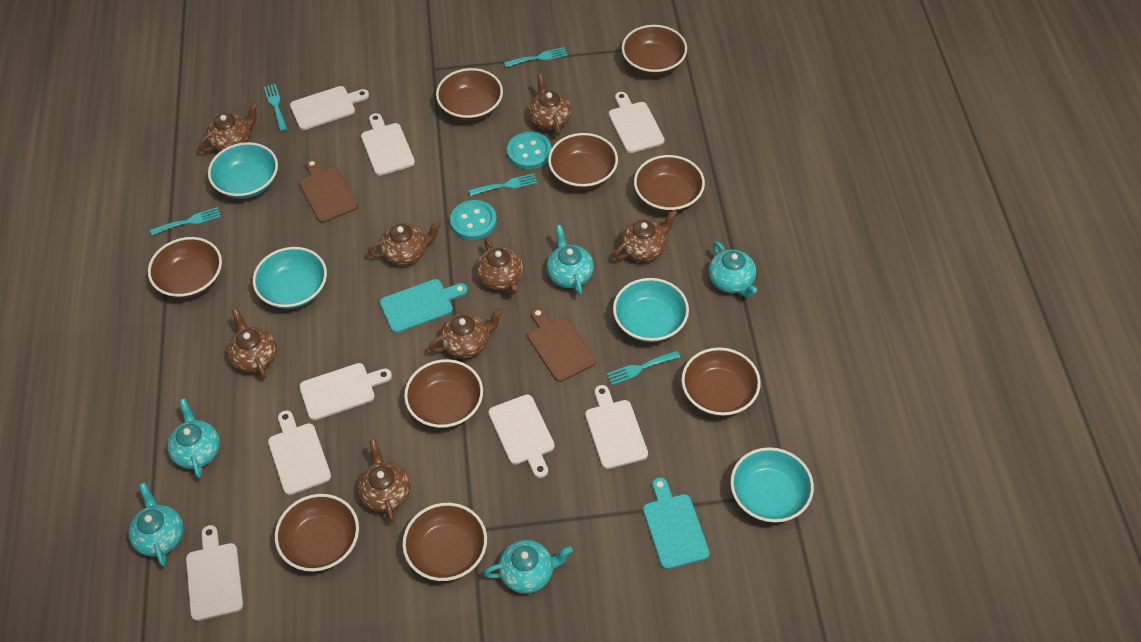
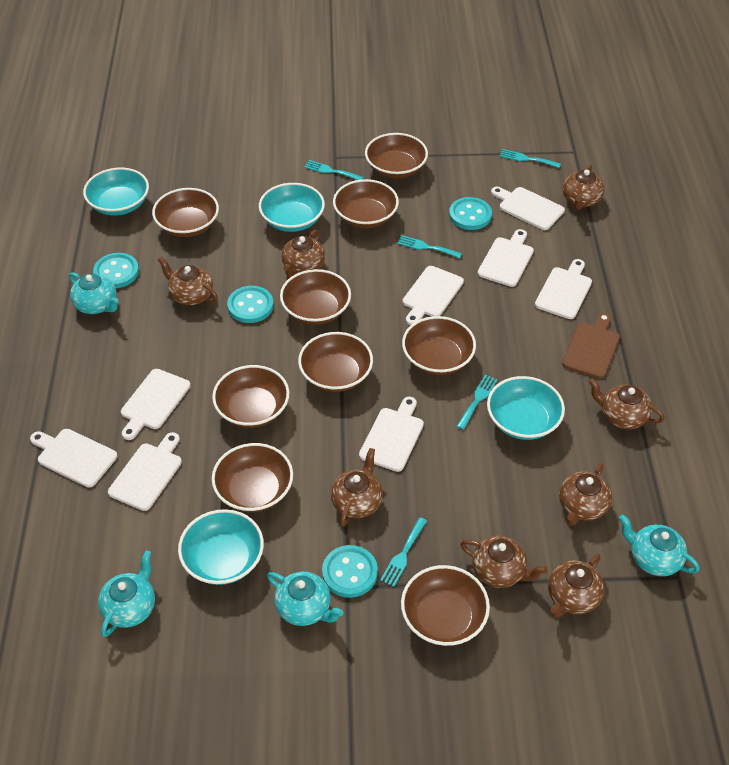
brown cutting board: 2 -> 1
turquoise button: 2 -> 4
turquoise cutting board: 2 -> 0
turquoise teapot: 5 -> 4

